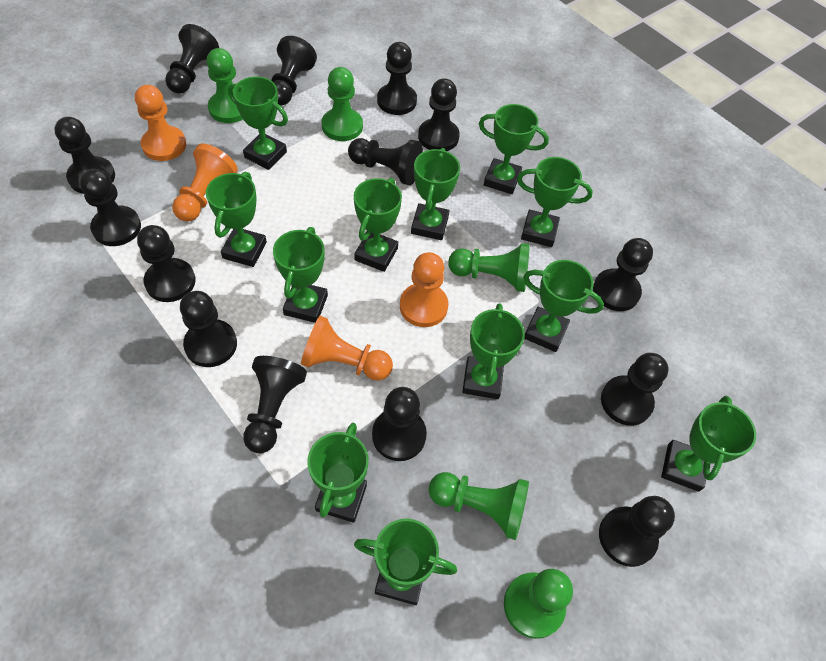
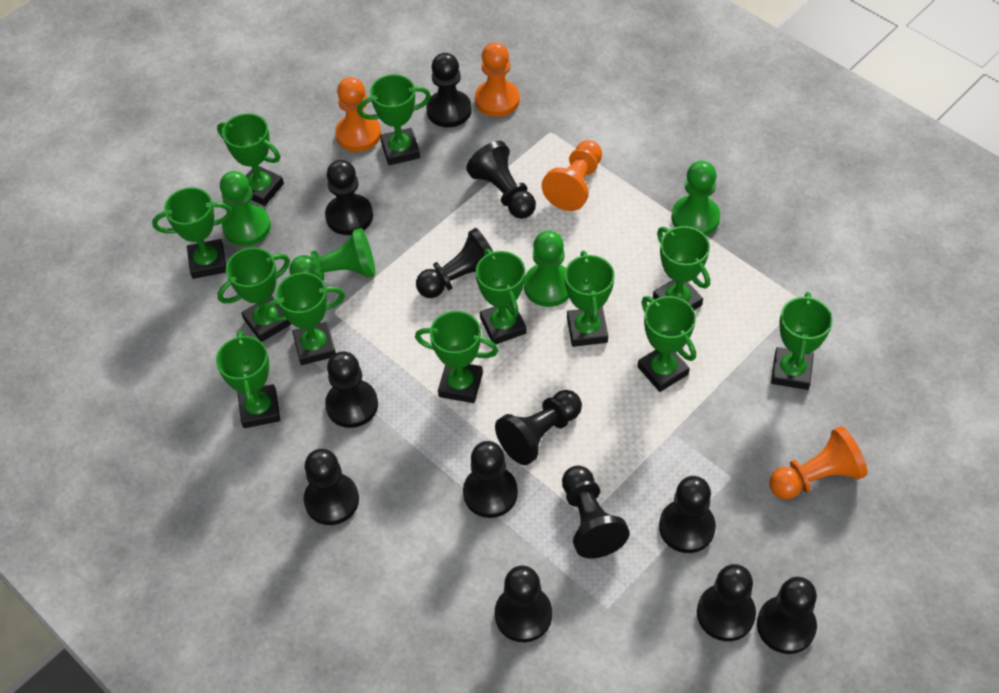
black pawn: 14 -> 13
green pawn: 5 -> 4

